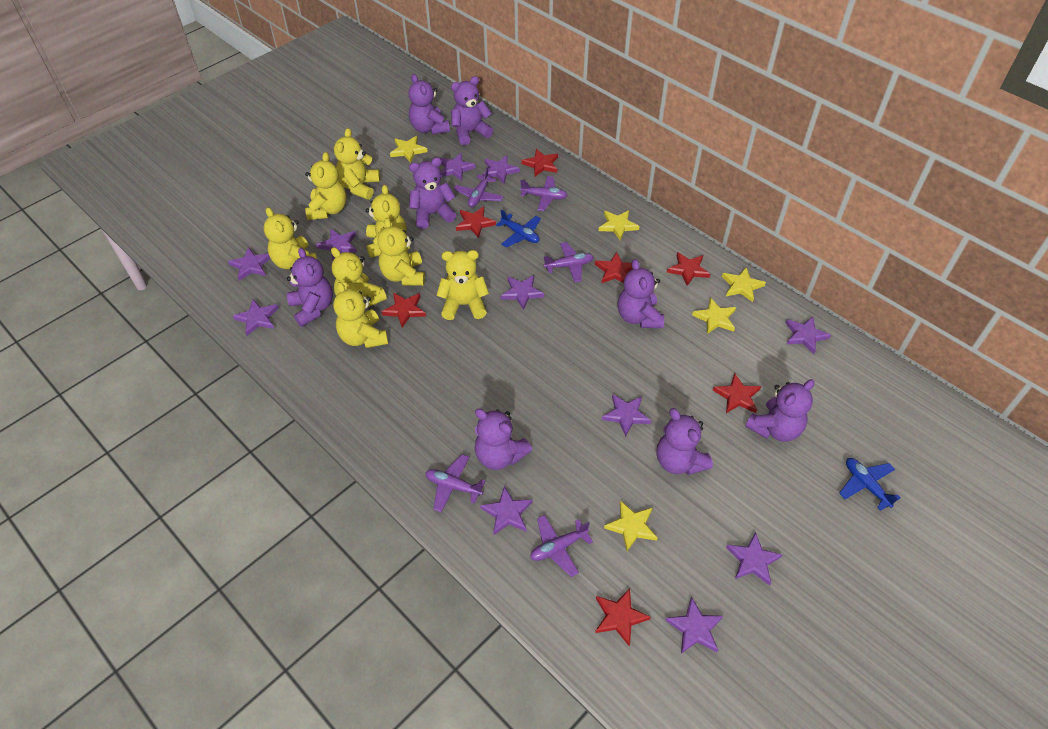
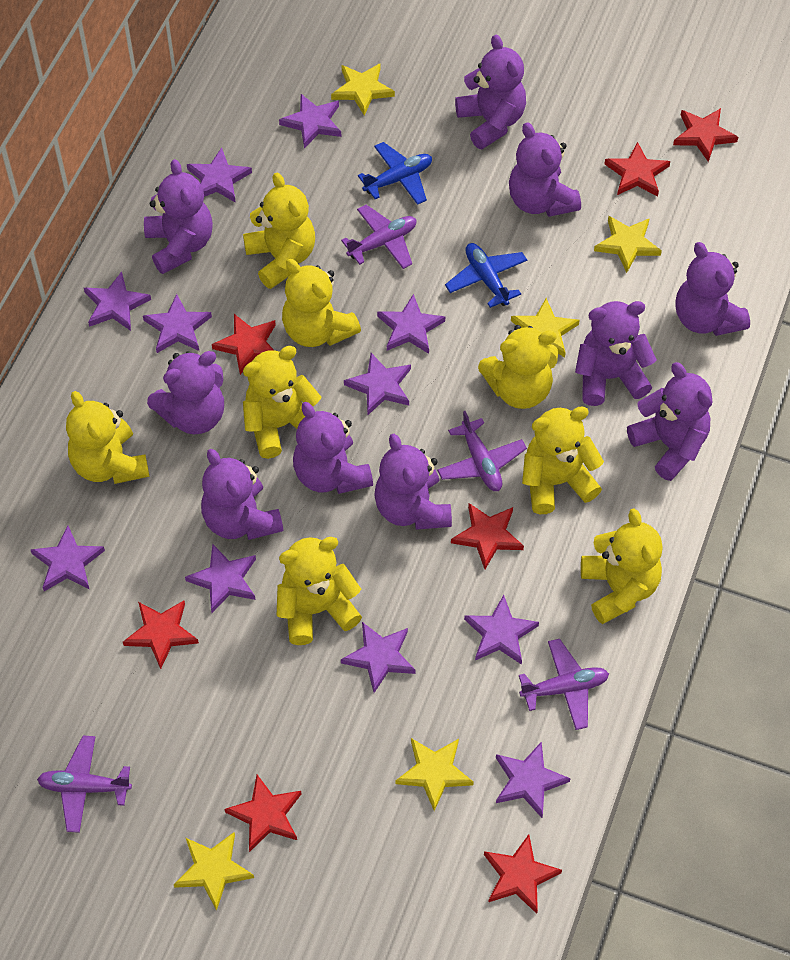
purple plane: 5 -> 4
purple teddy bear: 8 -> 10

